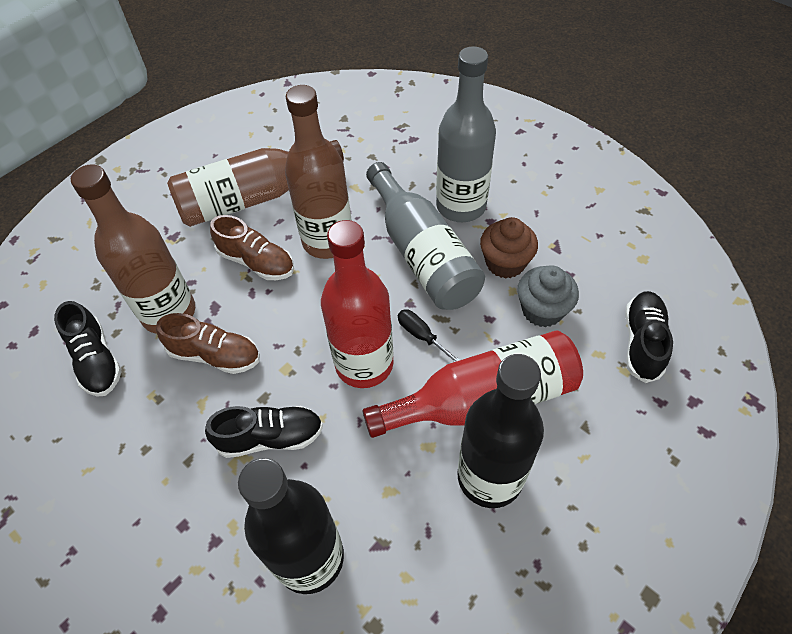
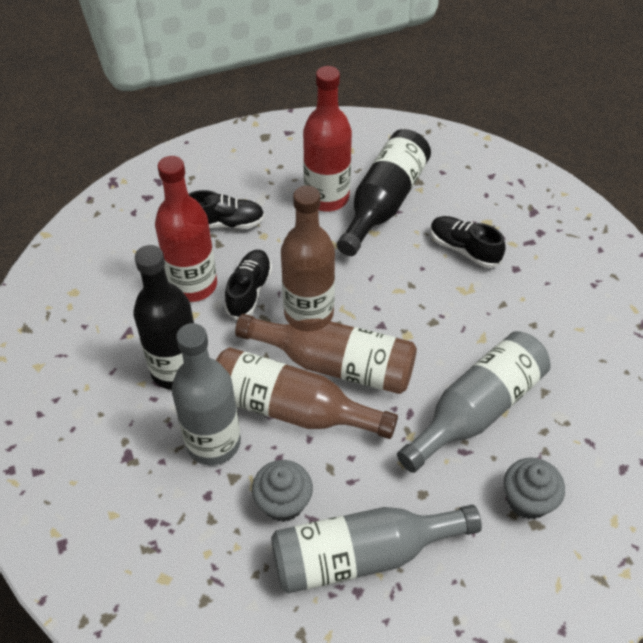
black screwdriver: 1 -> 0
brown cupcake: 1 -> 0
brown shoe: 2 -> 0
grey bottle: 2 -> 3
grey cupcake: 1 -> 2

